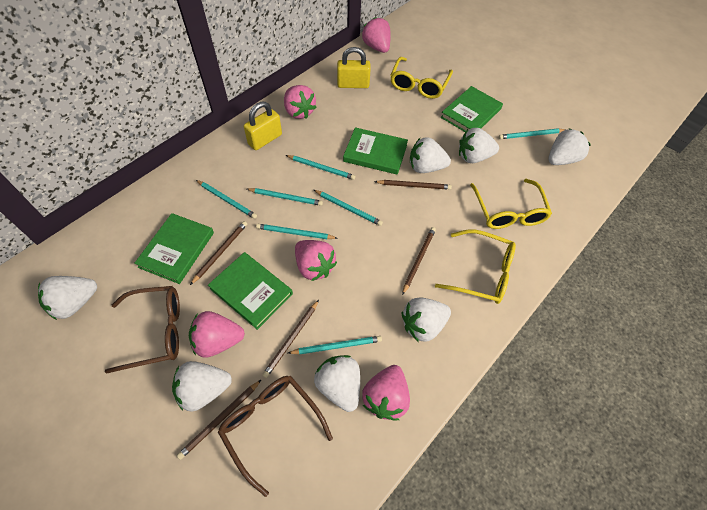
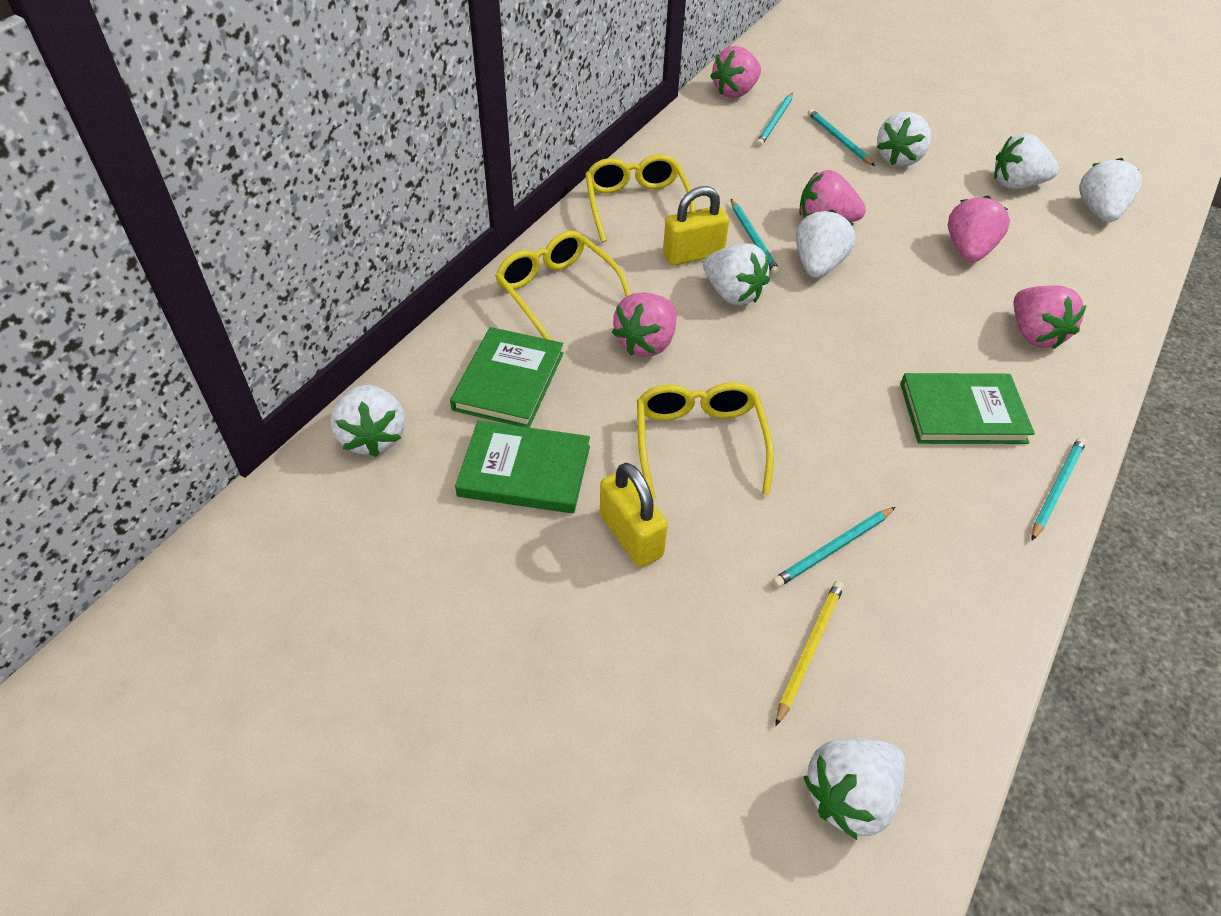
brown glasses: 2 -> 0
brown pencil: 5 -> 0
green book: 4 -> 3
turquoise pencil: 7 -> 5
yellow pencil: 0 -> 1

